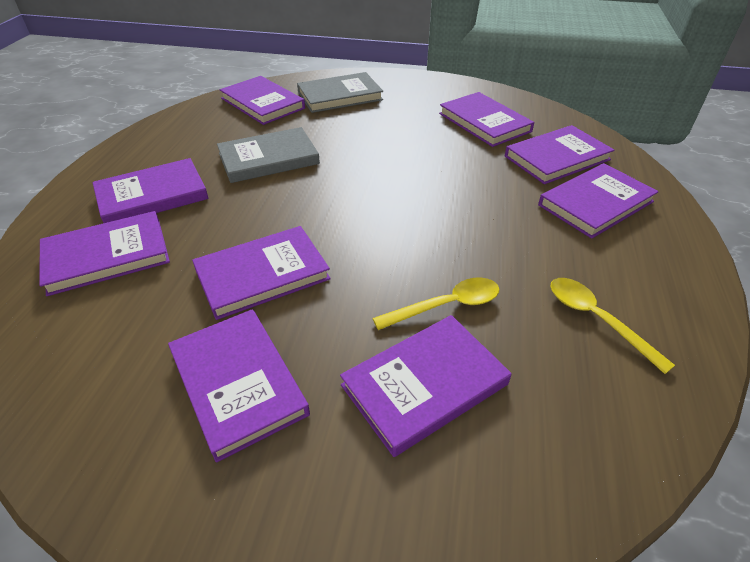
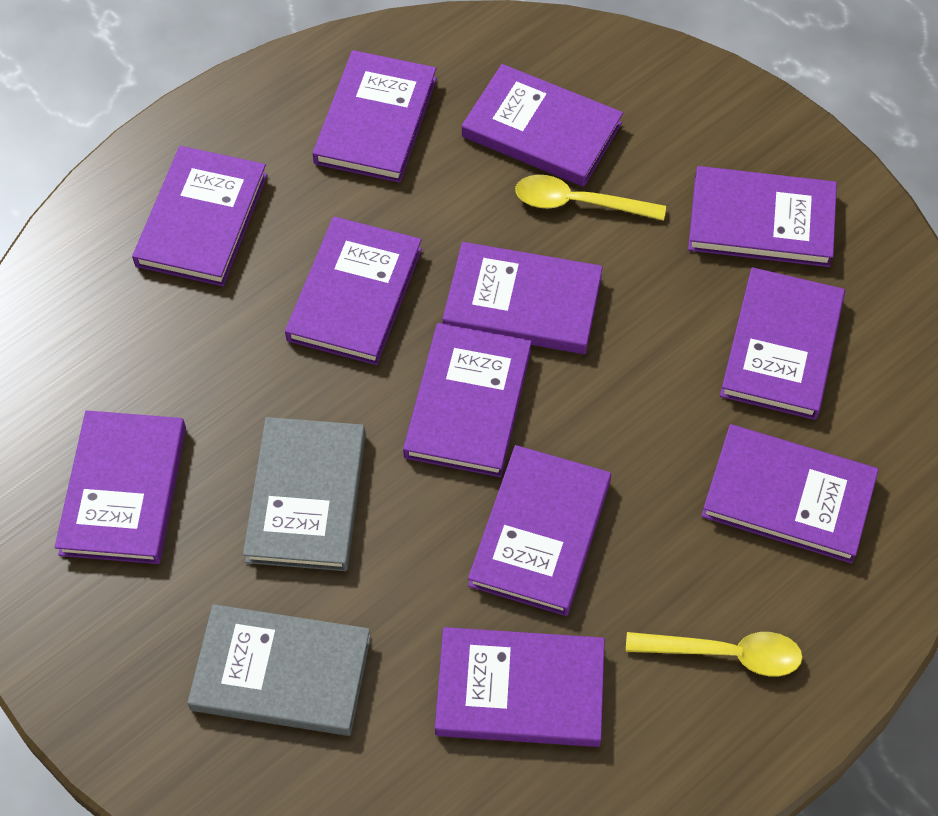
purple book: 9 -> 12

